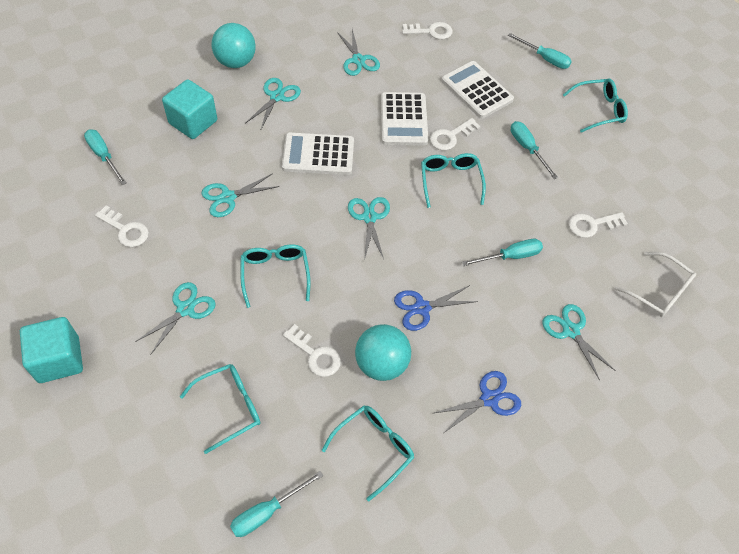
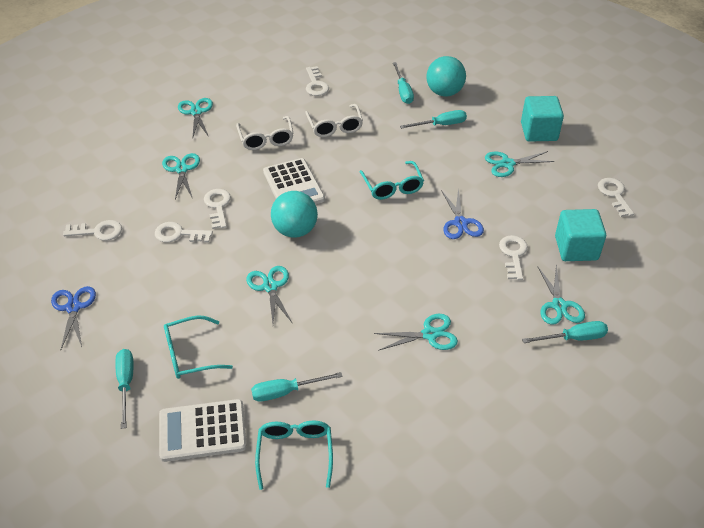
turquoise glasses: 5 -> 3
white calculator: 3 -> 2
white glasses: 1 -> 2
white key: 5 -> 6

